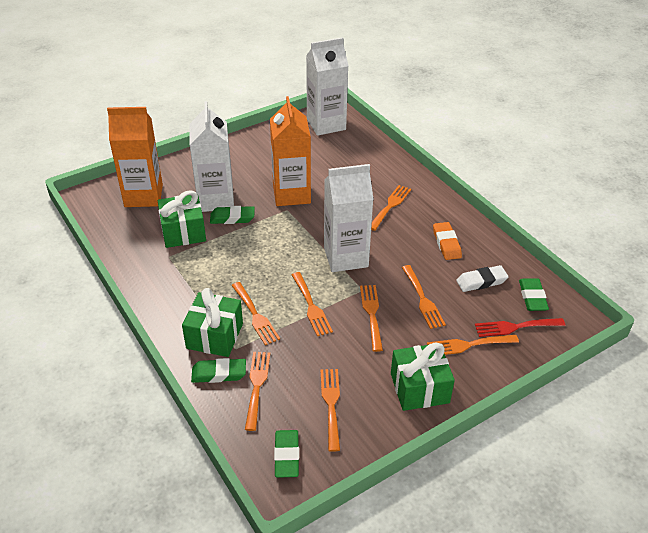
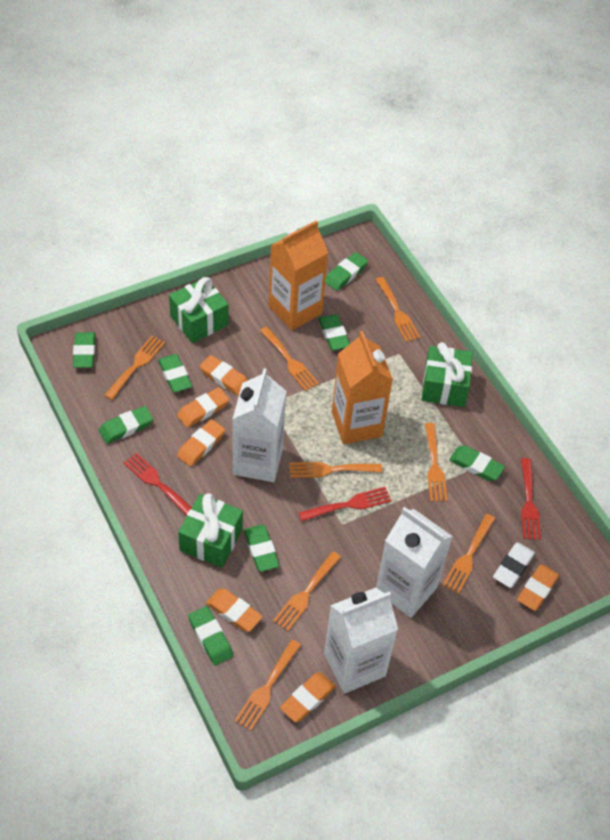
green eraser: 4 -> 8
orange eraser: 1 -> 6
red fork: 1 -> 3

